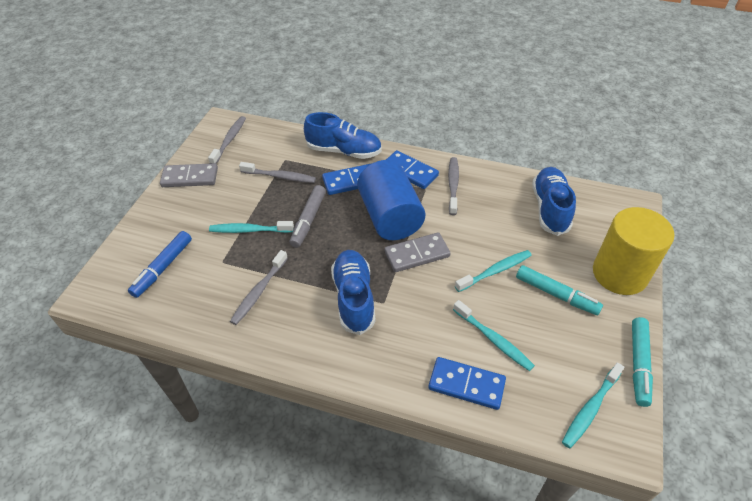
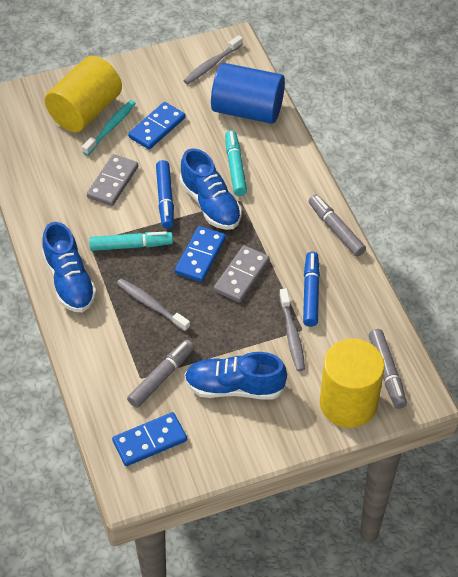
blue marker: 1 -> 2
grey marker: 1 -> 3
grey toothbrush: 4 -> 3
turquoise toothbrush: 4 -> 1
yellow cylinder: 1 -> 2

